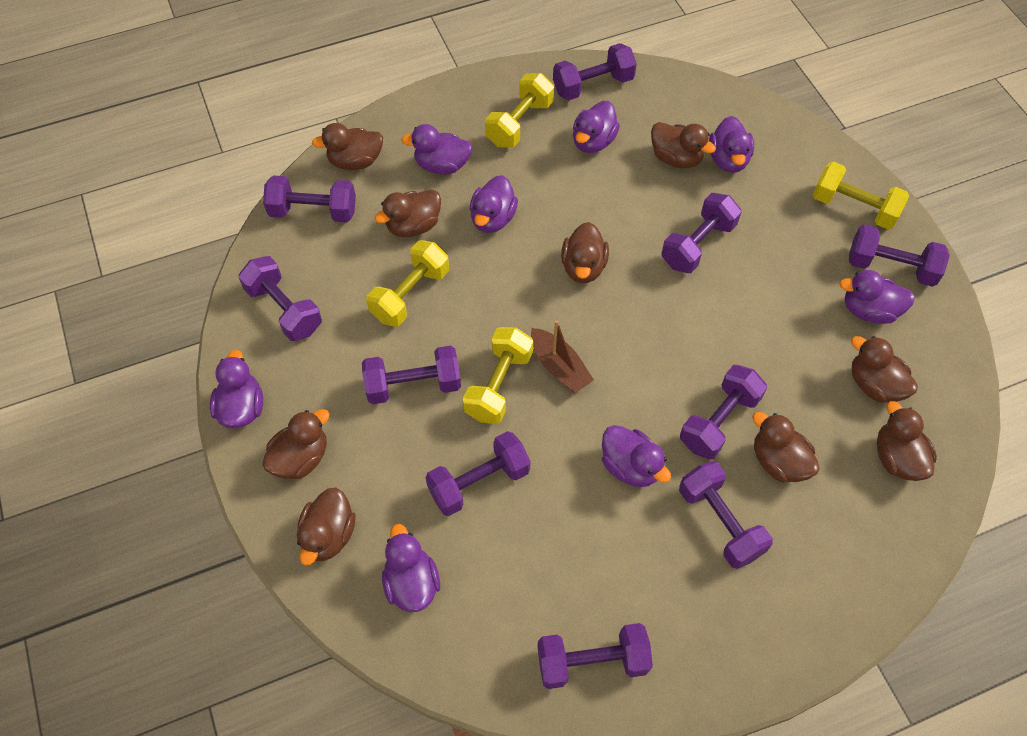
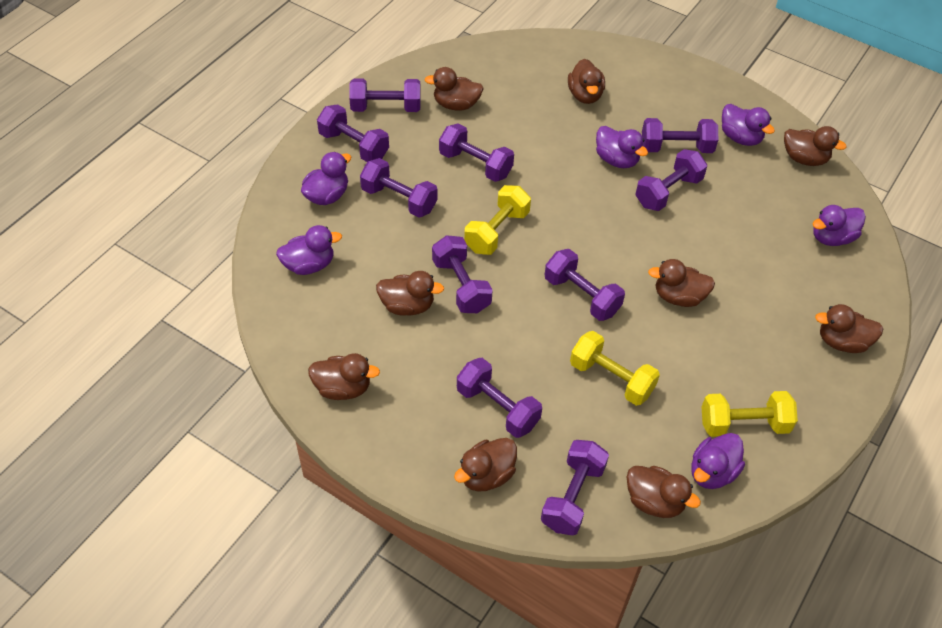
brown boat: 1 -> 0
purple duck: 8 -> 6
yellow dumbbell: 4 -> 3

